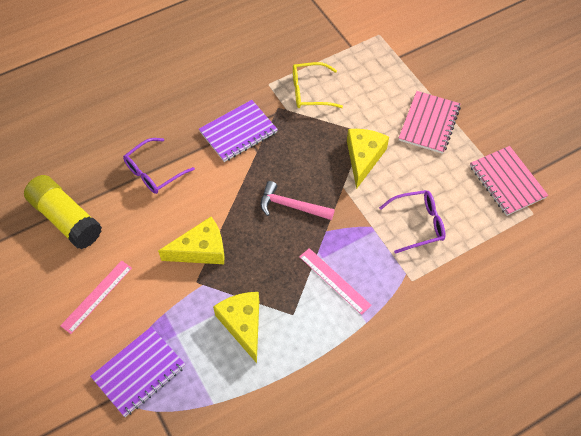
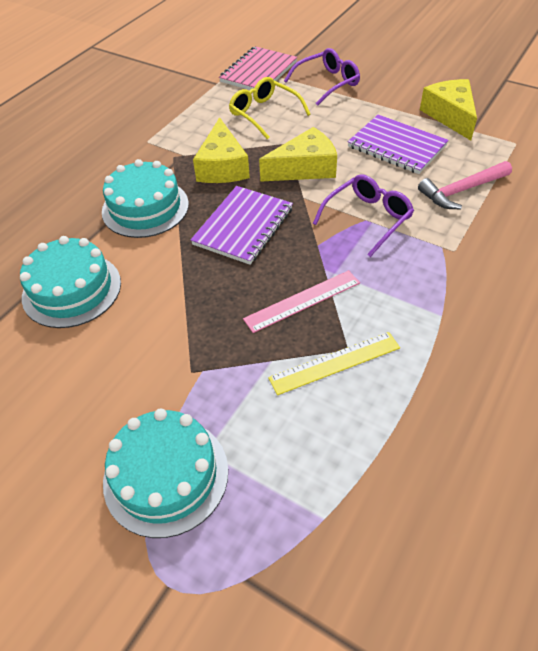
pink notebook: 2 -> 1
pink ruler: 2 -> 1
turquoise cake: 0 -> 3
yellow glue stick: 1 -> 0
yellow ruler: 0 -> 1

